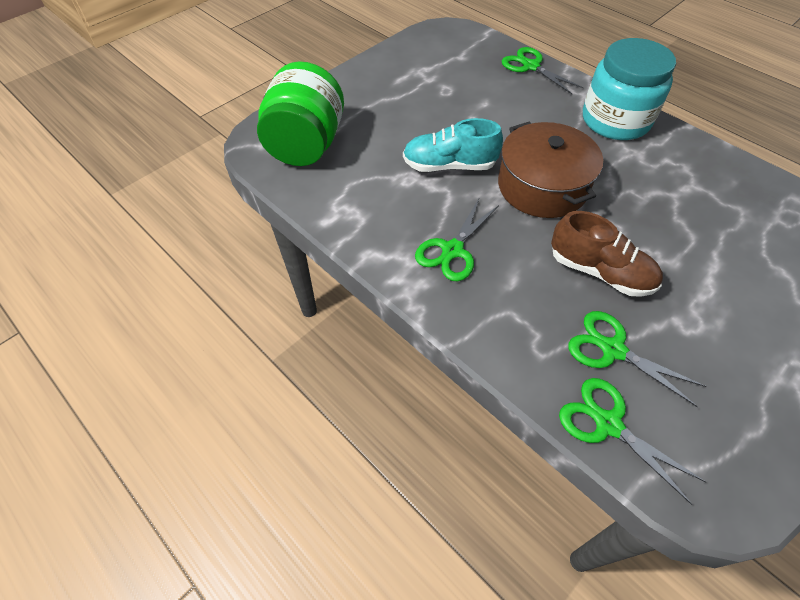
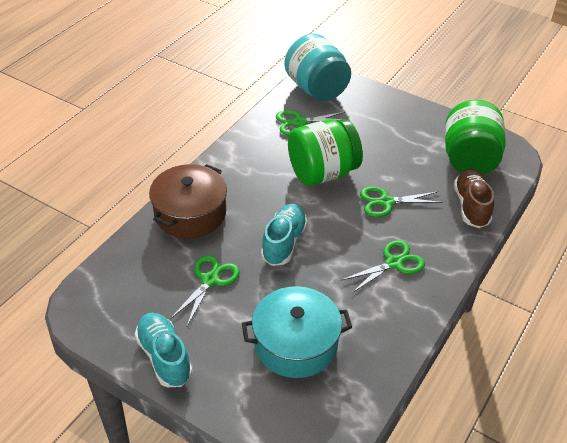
green jar: 1 -> 2
turquoise pot: 0 -> 1
turquoise shoe: 1 -> 2

